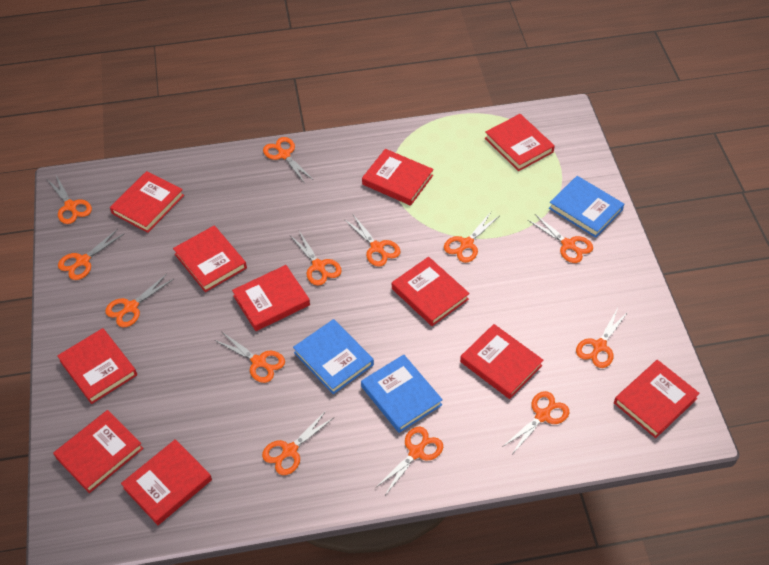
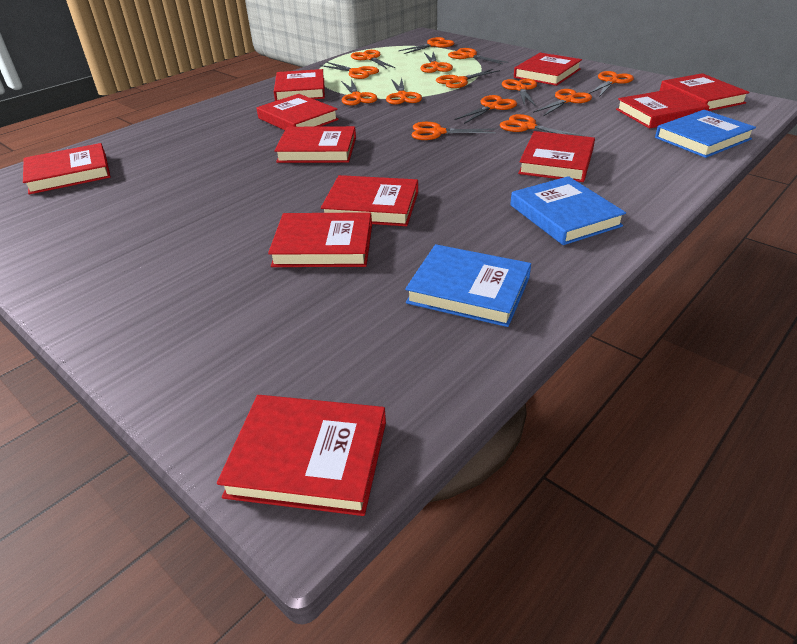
orange scissors: 13 -> 14

